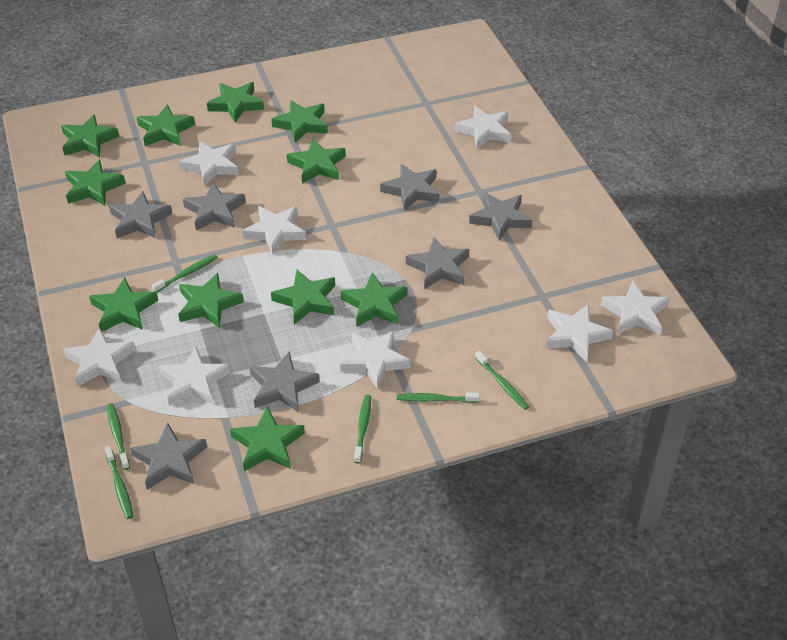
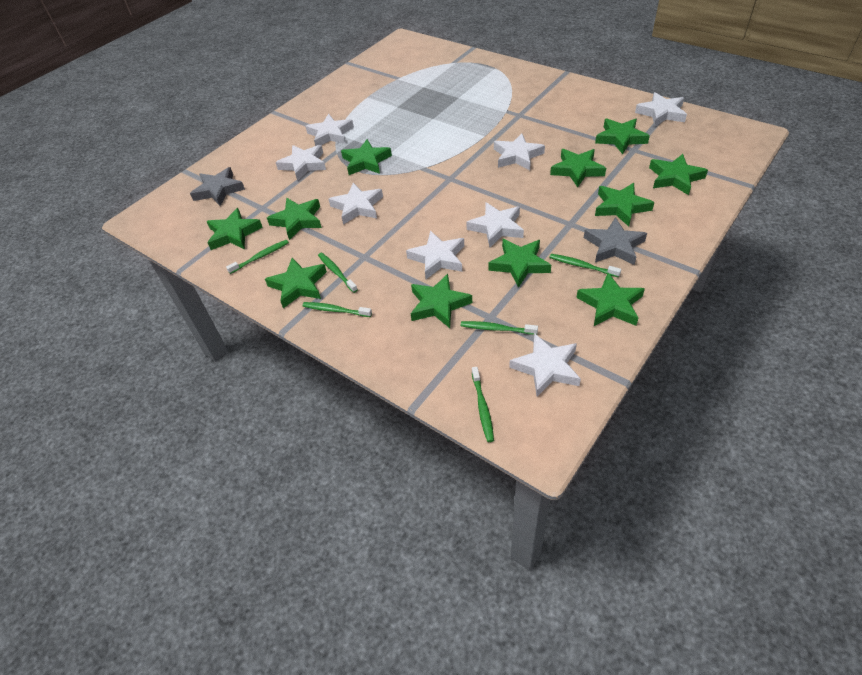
grey star: 7 -> 2

